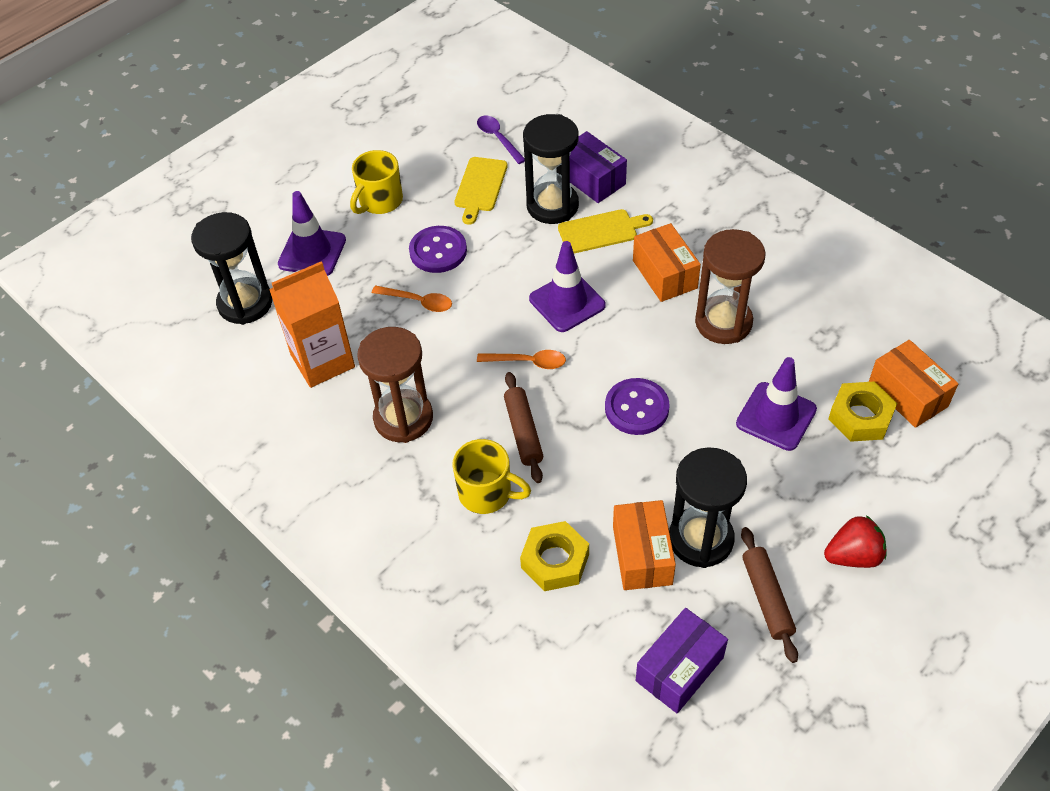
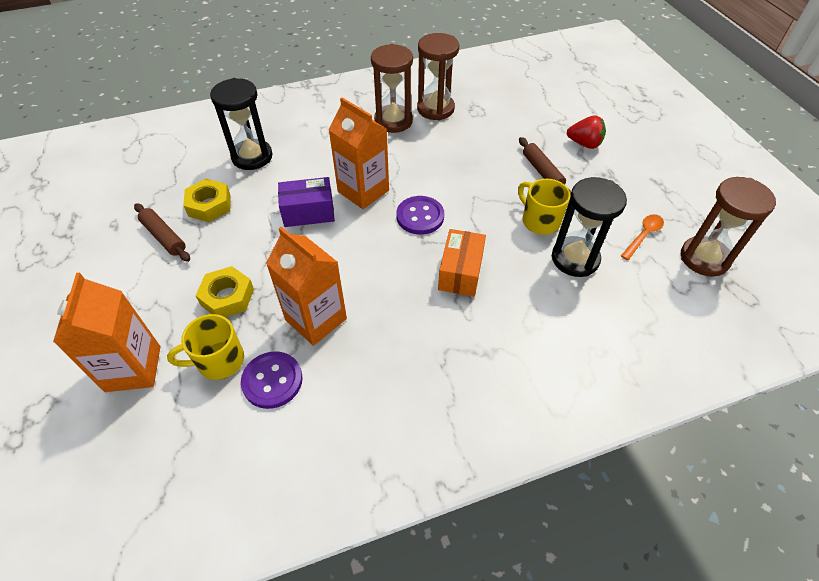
black hourglass: 3 -> 2
brown hourglass: 2 -> 3
orange box: 3 -> 1
orange carton: 1 -> 3
orange spoon: 2 -> 1
purple box: 2 -> 1
purple spoon: 1 -> 0
purple traffic cone: 3 -> 0
yellow cutting board: 2 -> 0

